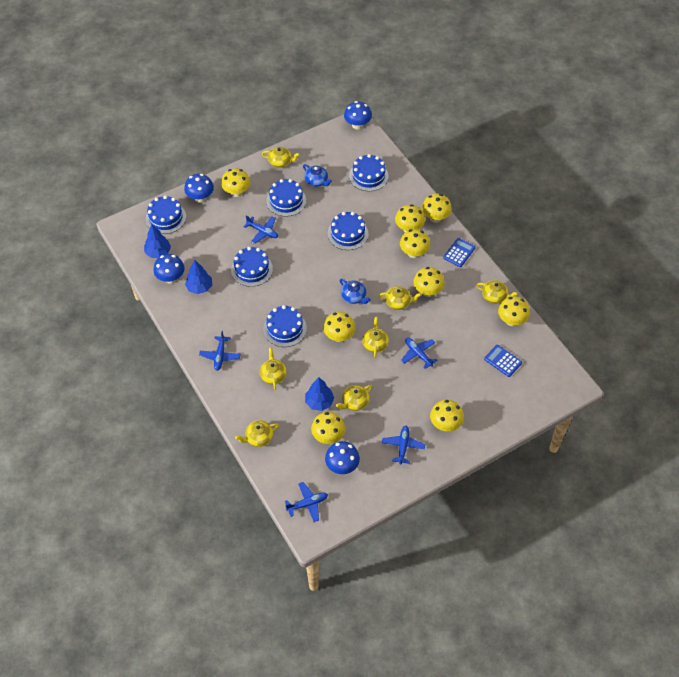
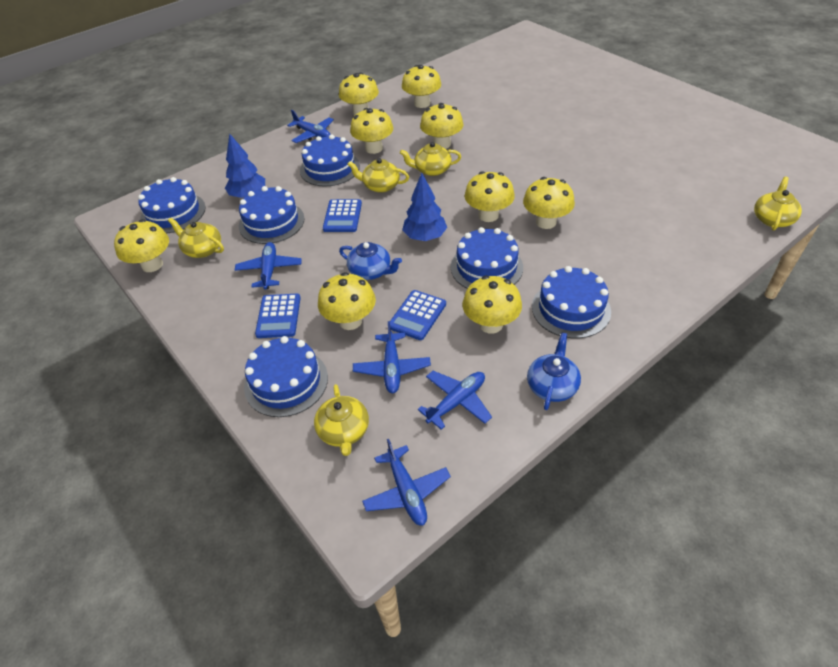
blue calculator: 2 -> 3
blue mushroom: 4 -> 0
blue tree: 3 -> 2
yellow teapot: 7 -> 5

